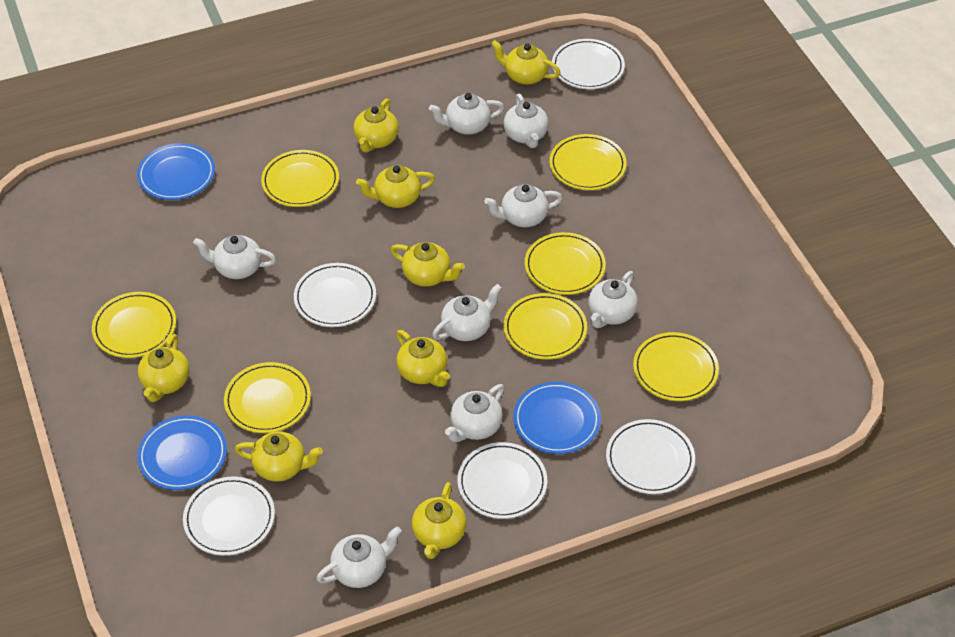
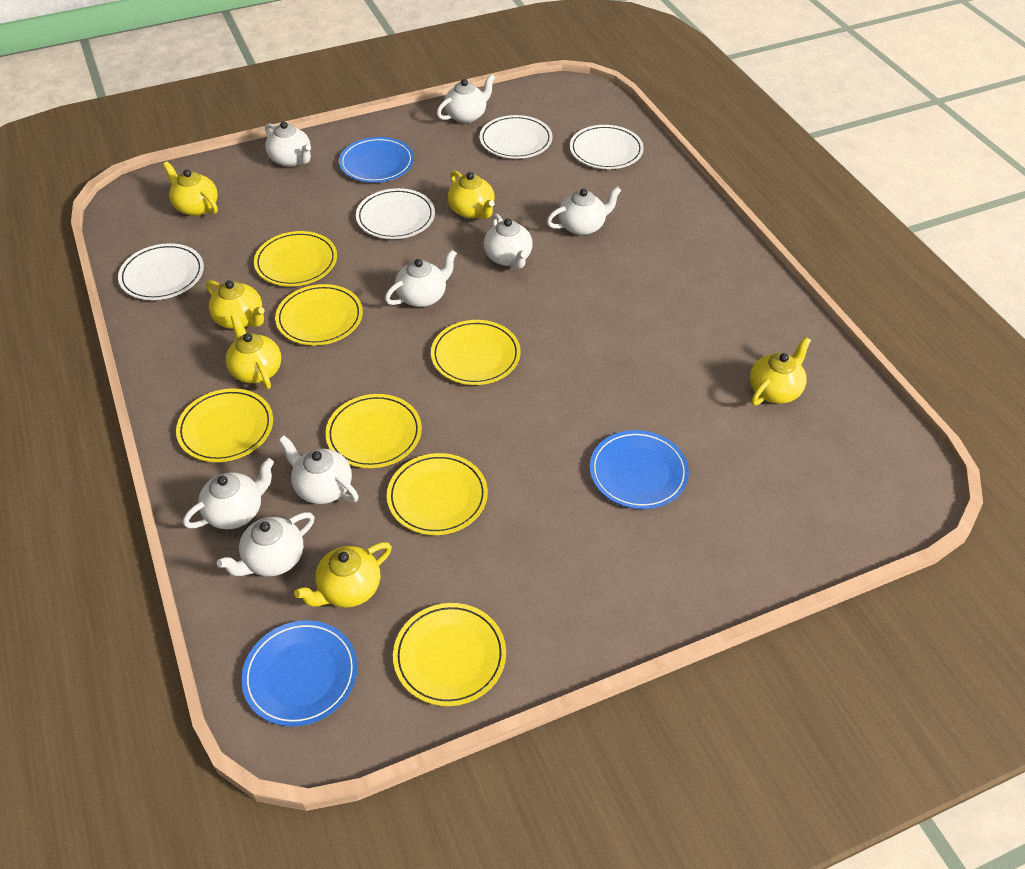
white plate: 5 -> 4
yellow teapot: 8 -> 6

